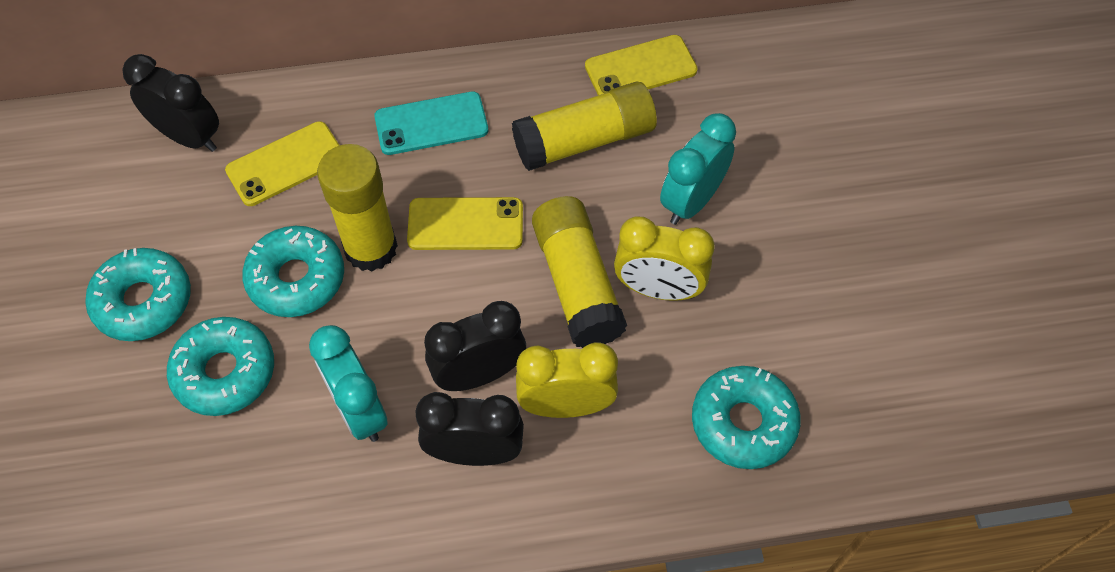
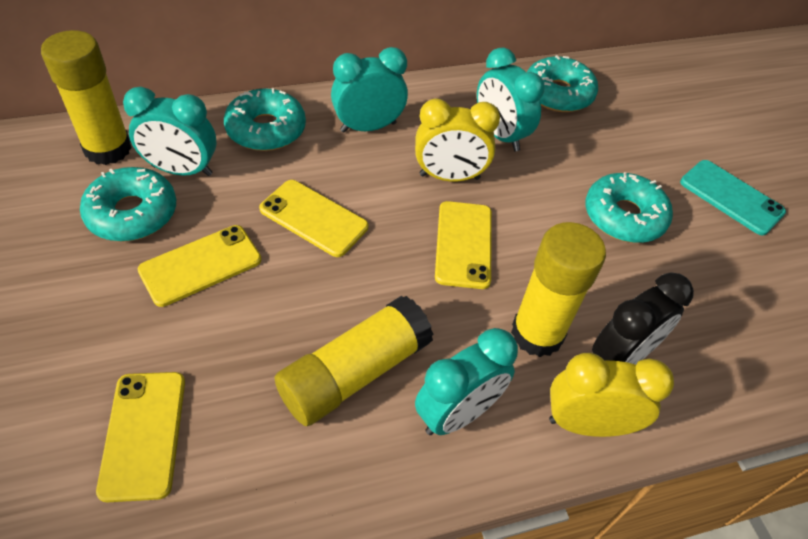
black clock: 3 -> 1
turquoise clock: 2 -> 4
yellow phone: 3 -> 4

